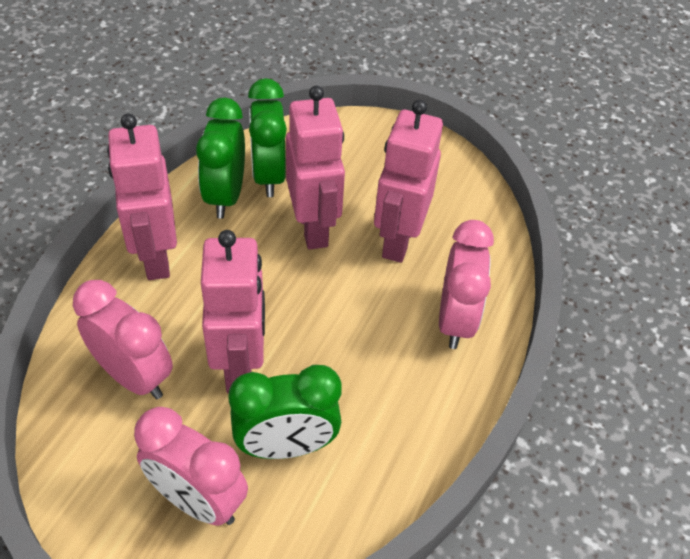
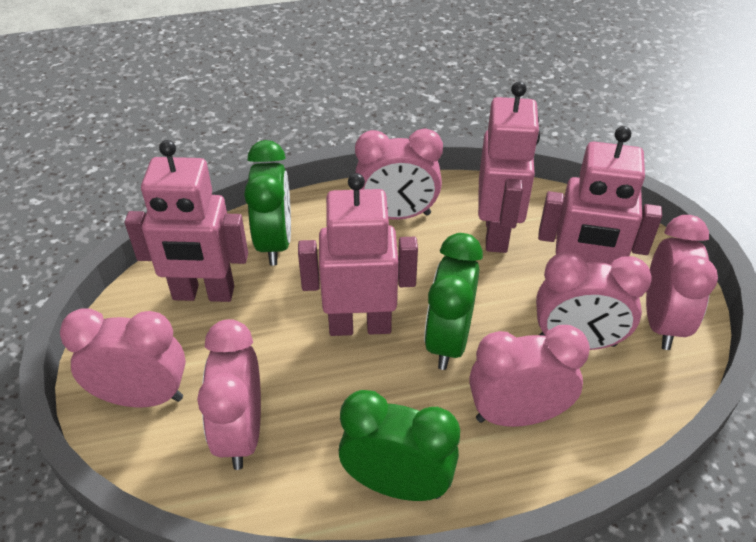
pink clock: 3 -> 6

